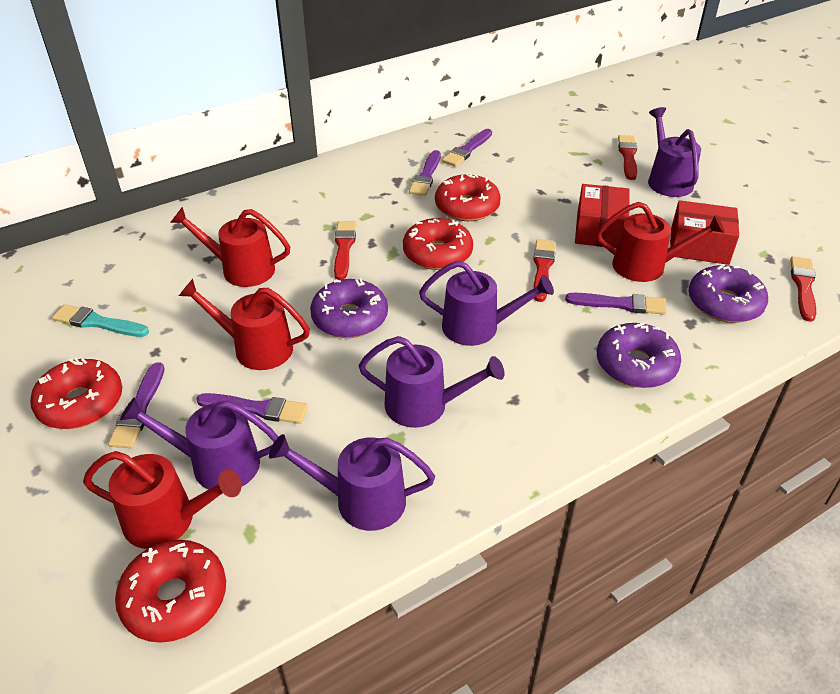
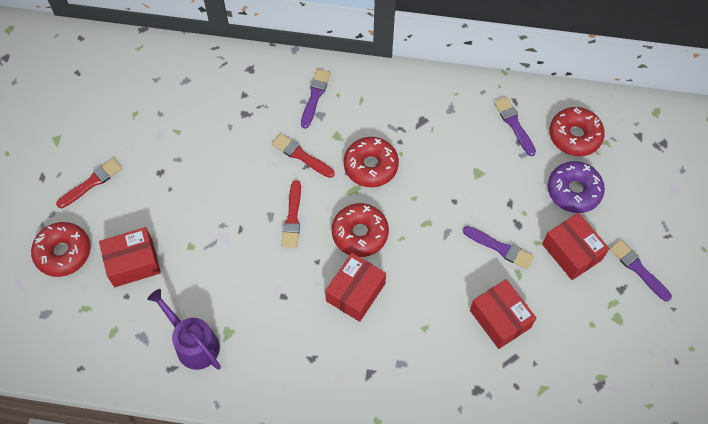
purple brush: 5 -> 4
purple donut: 3 -> 1
purple watering can: 5 -> 1
red box: 2 -> 4
red brush: 4 -> 3
red watering can: 4 -> 0
turquoise brush: 1 -> 0

